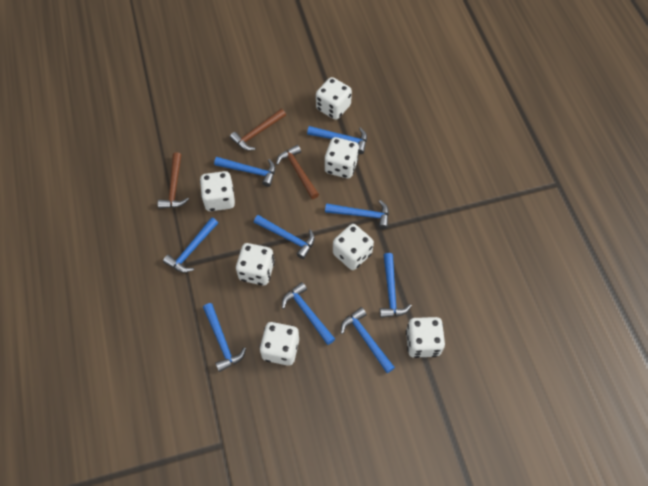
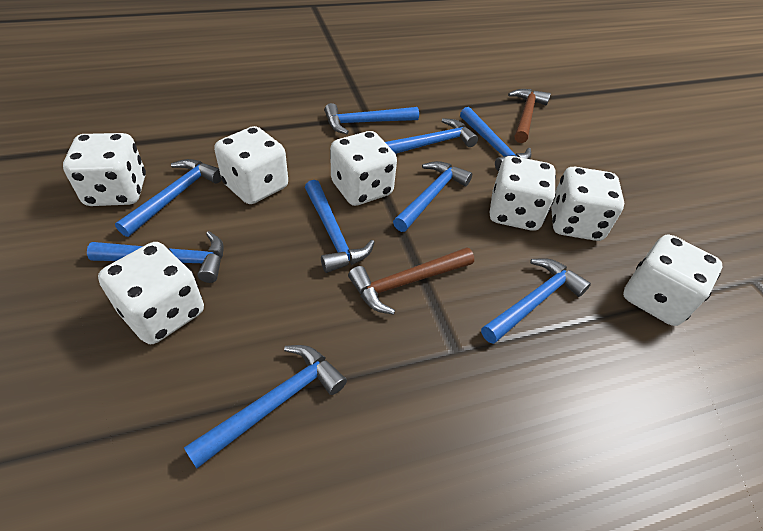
brown hammer: 3 -> 2

